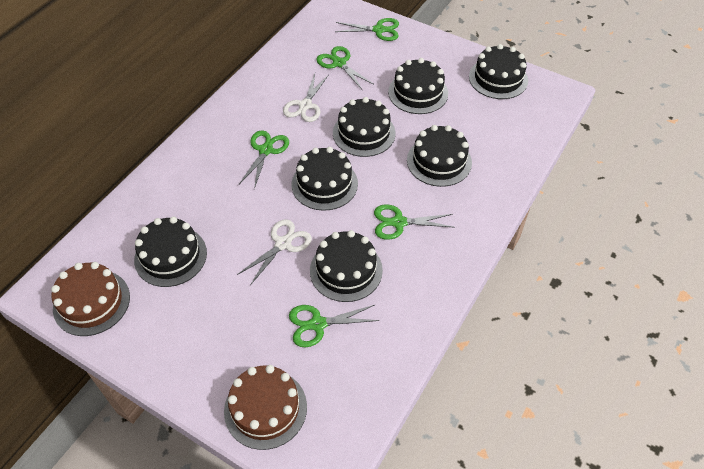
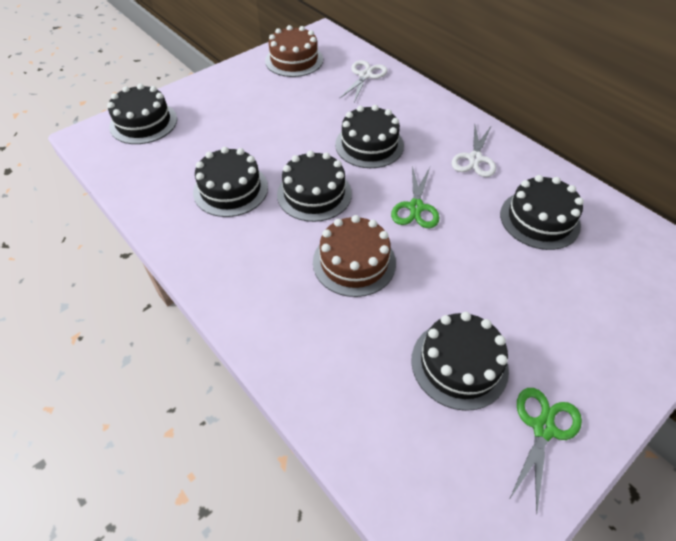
black cake: 7 -> 6
green scissors: 5 -> 2

